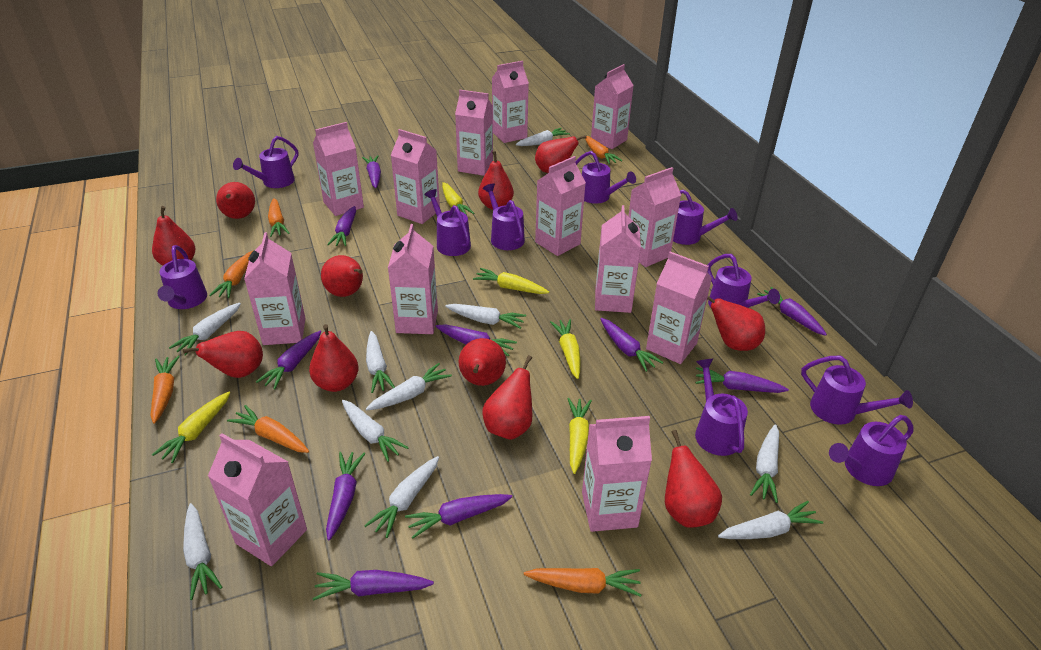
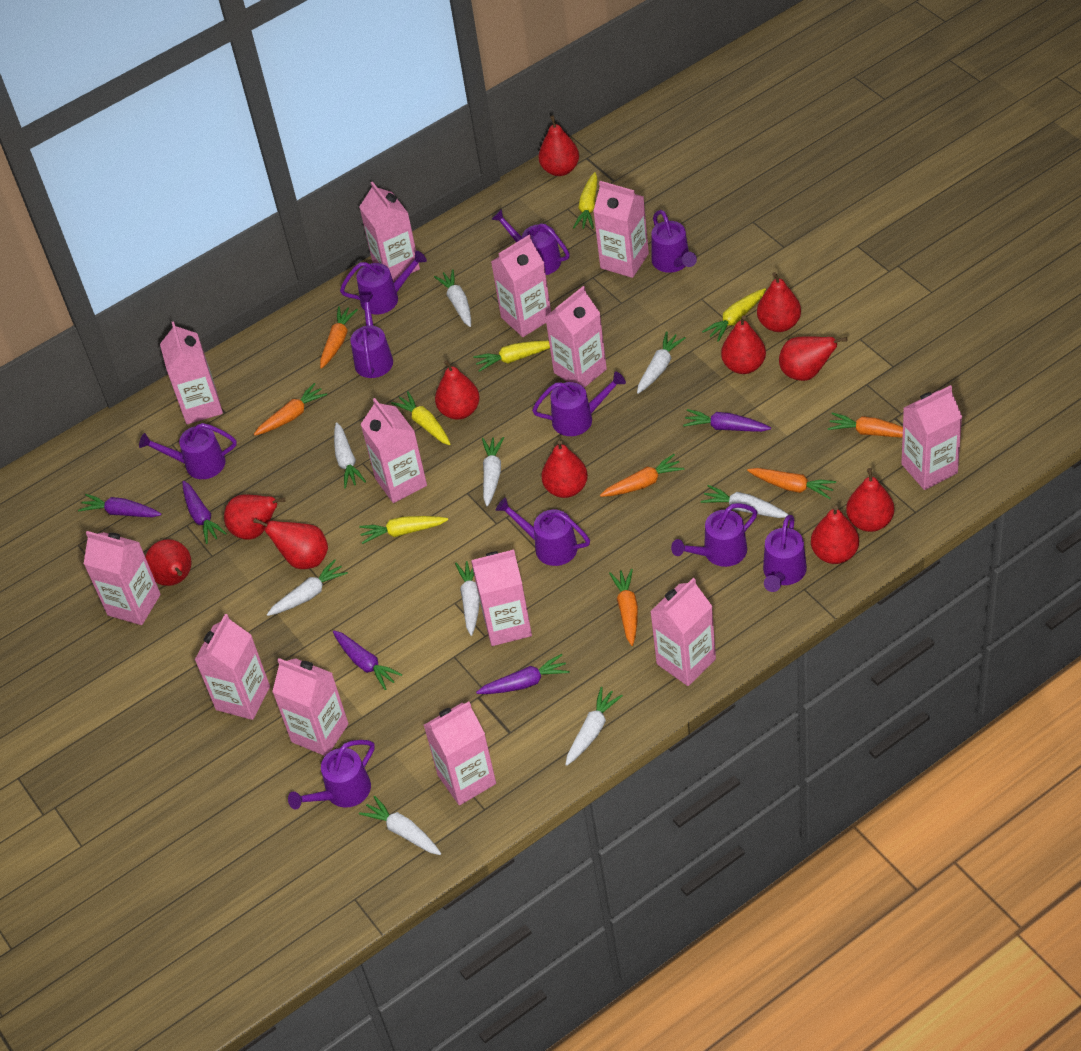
purple carrot: 10 -> 5
white carrot: 10 -> 9

